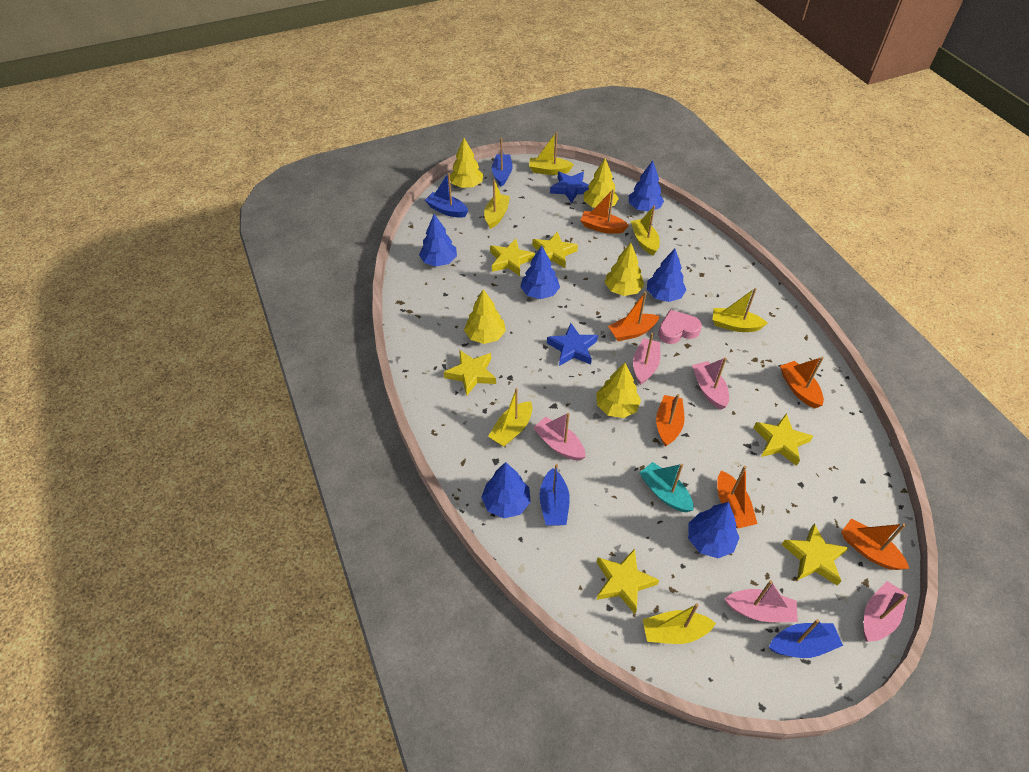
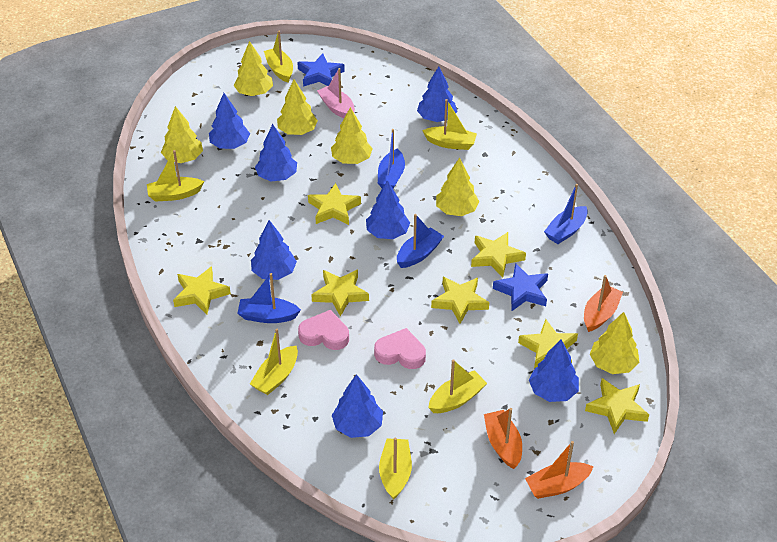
blue tree: 6 -> 7
orange boat: 6 -> 3
pink boat: 5 -> 1
pink heart: 1 -> 2
turquoise boat: 1 -> 0
yellow star: 6 -> 7
yellow tree: 5 -> 6

